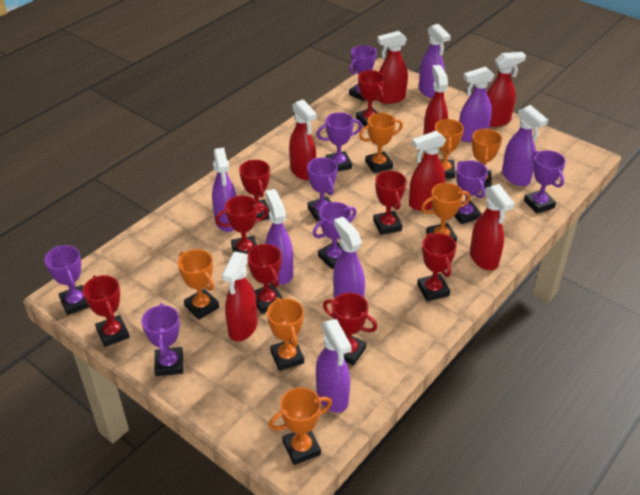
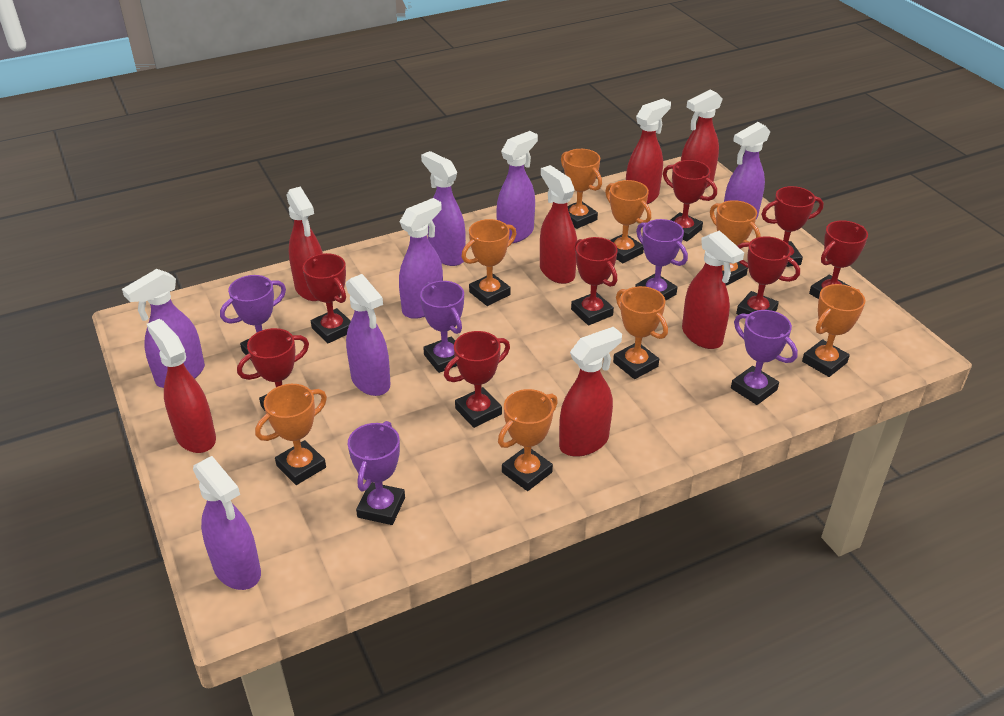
orange trophy: 7 -> 8
purple trophy: 8 -> 5

